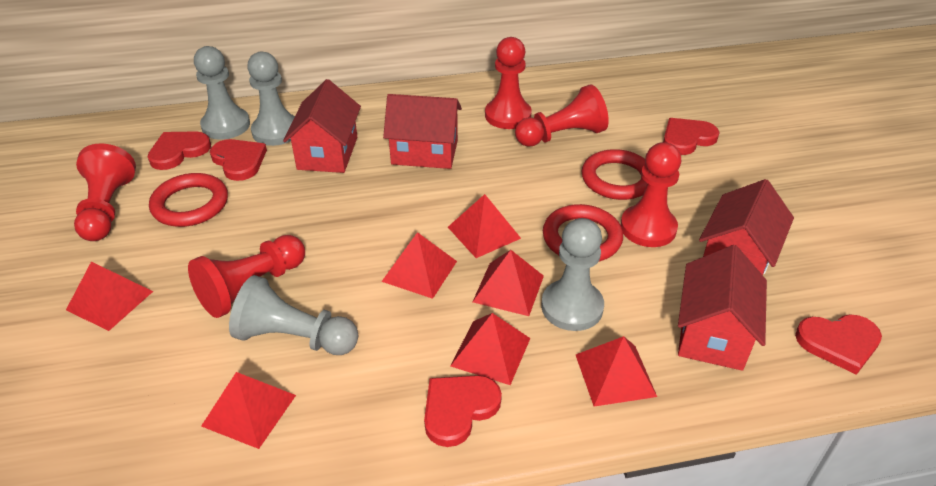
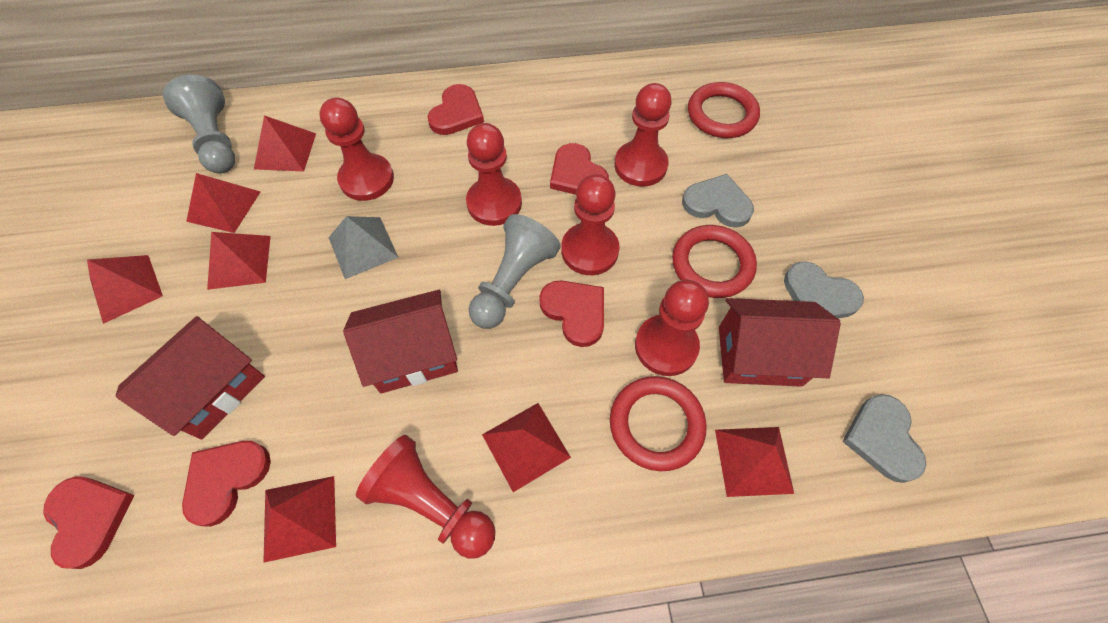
grey heart: 0 -> 3
grey pawn: 4 -> 2
grey pyramid: 0 -> 1
red house: 4 -> 3
red pawn: 5 -> 6

